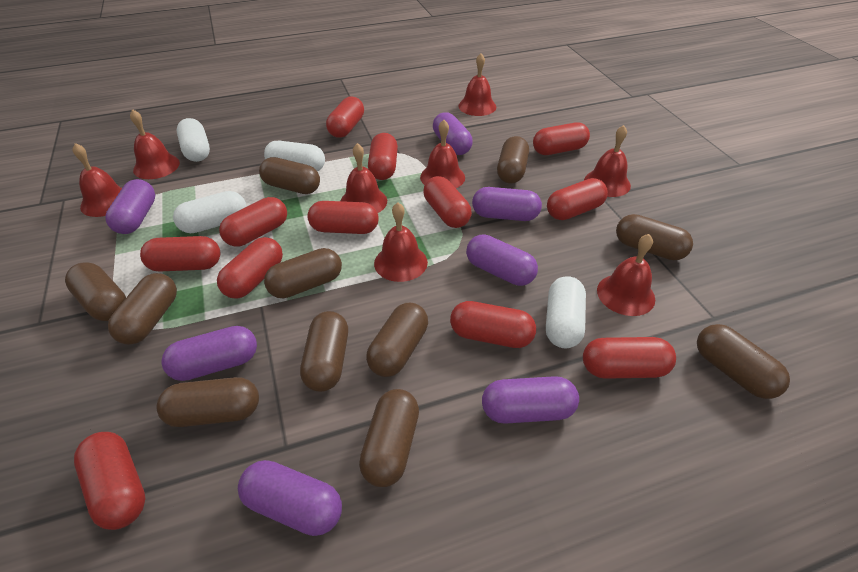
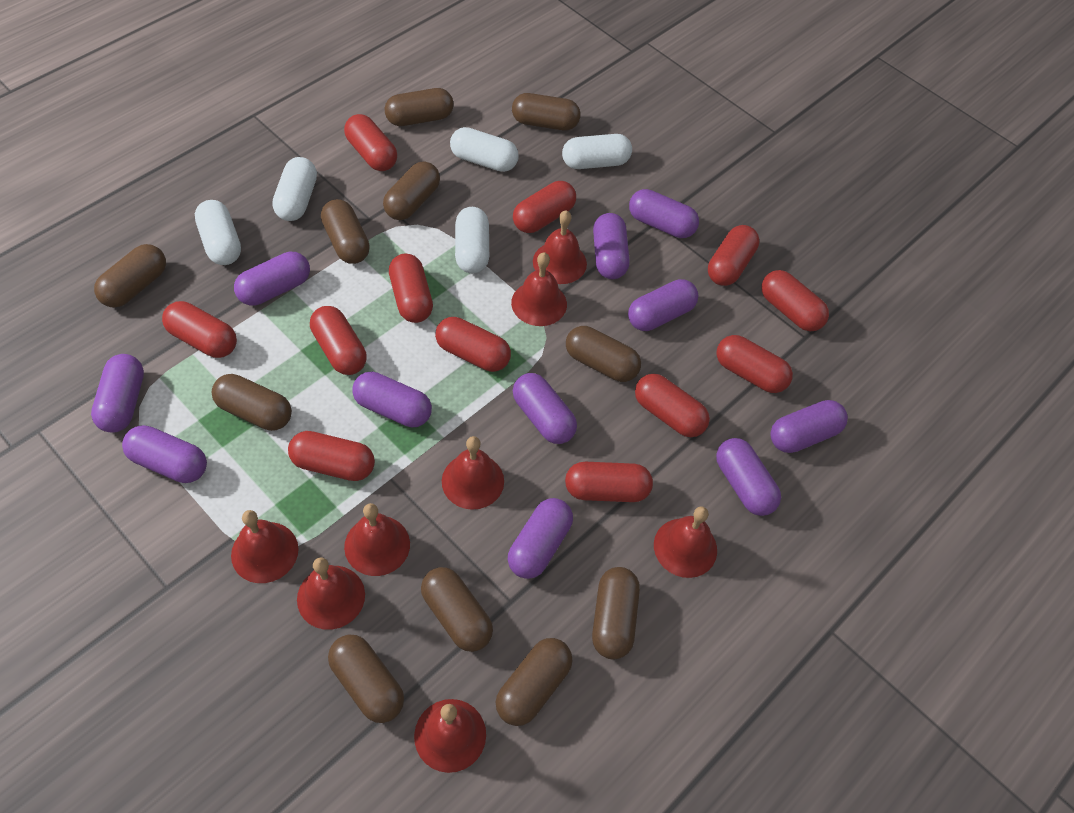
purple capsule: 7 -> 11
white capsule: 4 -> 5

